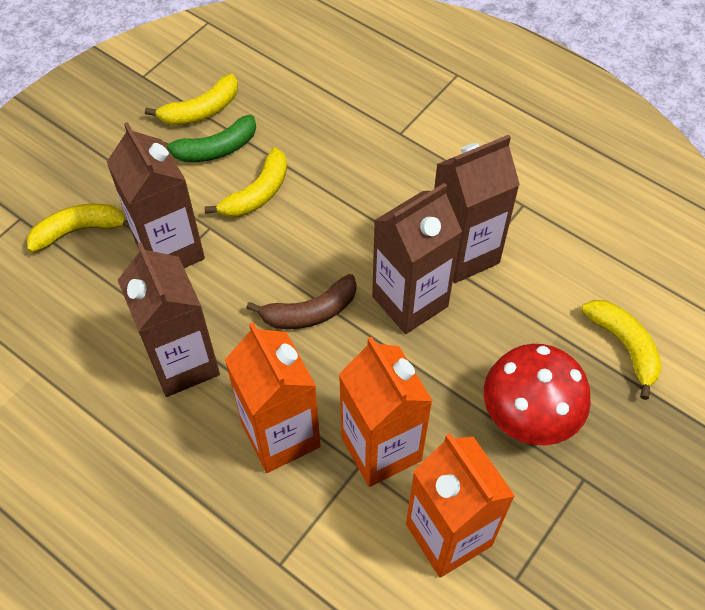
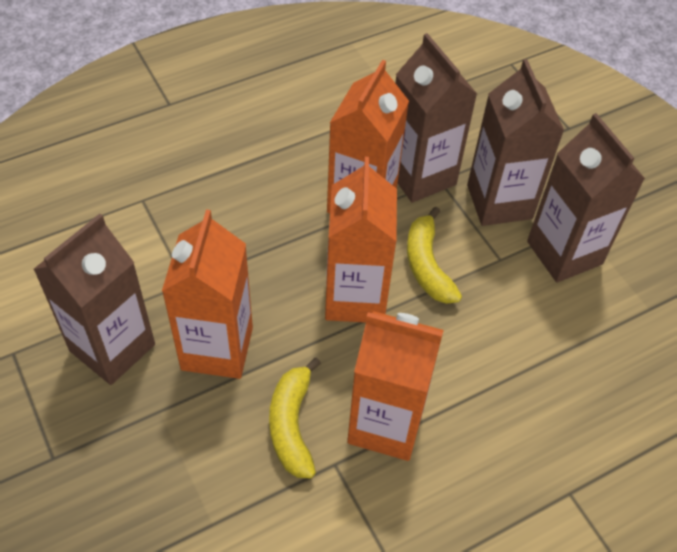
brown banana: 1 -> 0
green banana: 1 -> 0
orange carton: 3 -> 4
red mushroom: 1 -> 0
yellow banana: 4 -> 2

